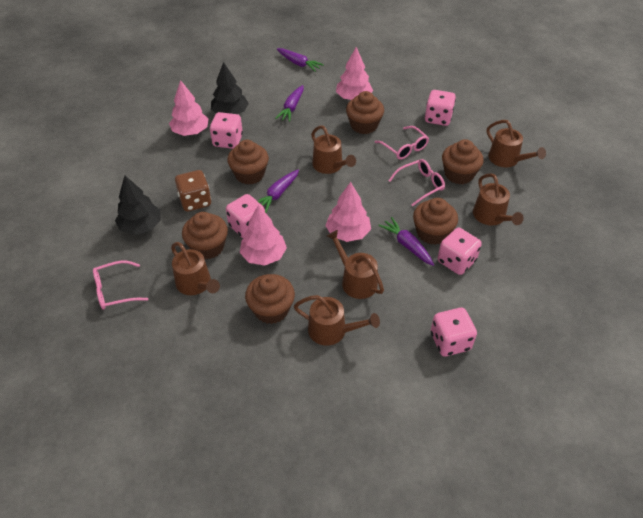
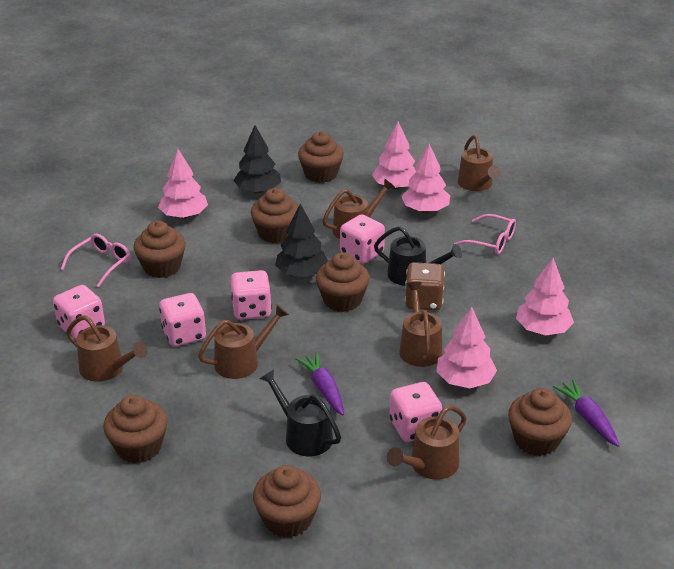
black watering can: 0 -> 2
brown cupcake: 6 -> 7
pink glasses: 3 -> 2
pink tree: 4 -> 5
purple carrot: 4 -> 2

